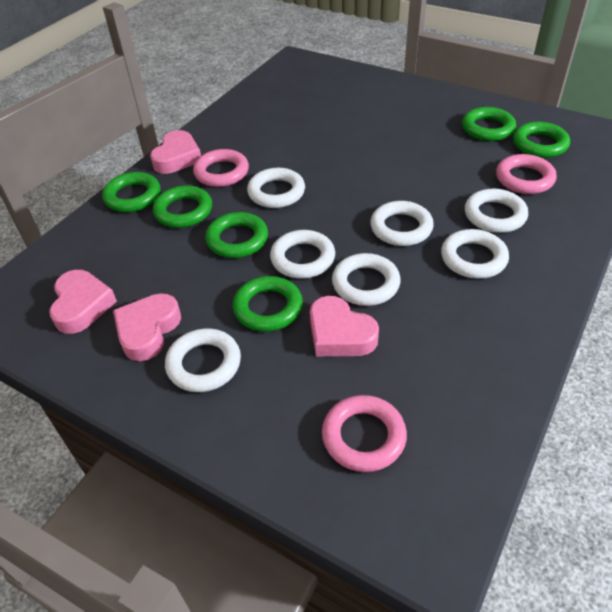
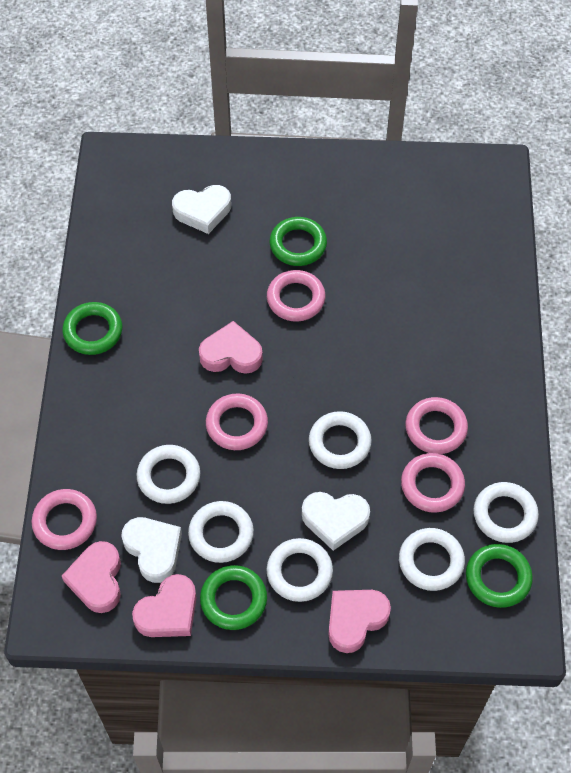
green ring: 6 -> 4
pink ring: 3 -> 5
white heart: 0 -> 3
white ring: 7 -> 6

